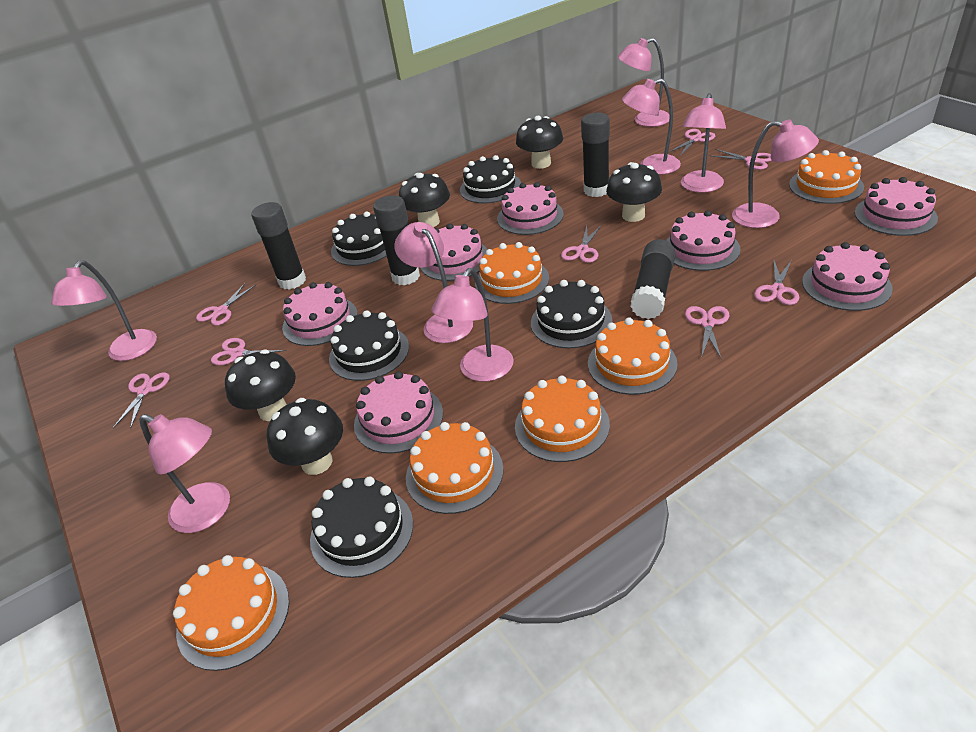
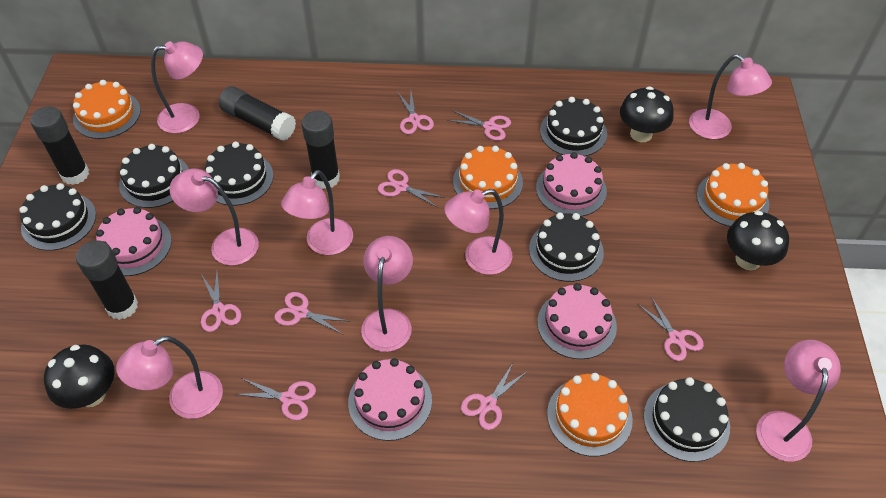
black cake: 5 -> 6
black mushroom: 5 -> 3
orange cake: 6 -> 4
pink cake: 7 -> 4

